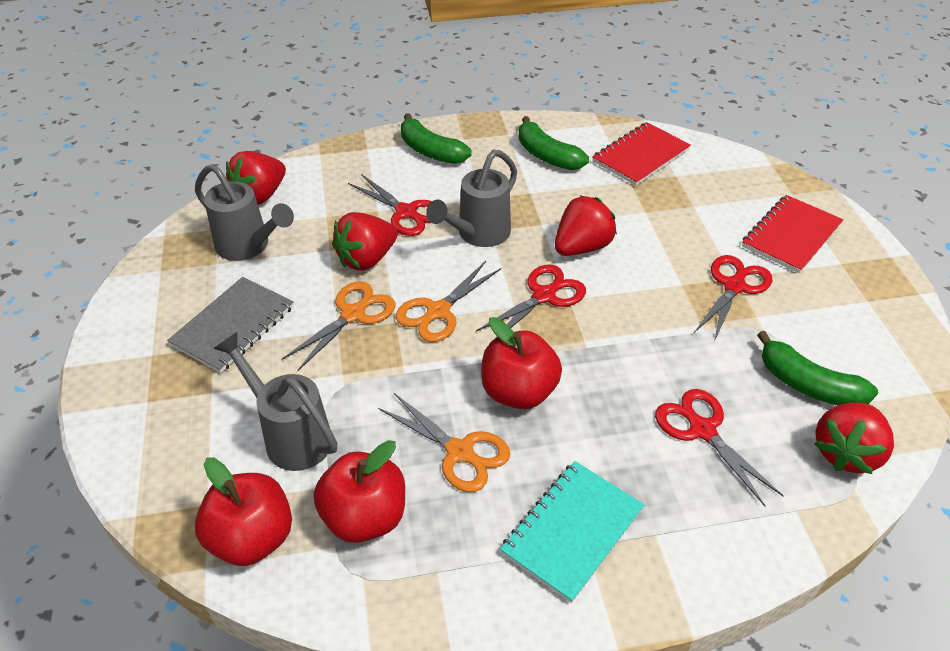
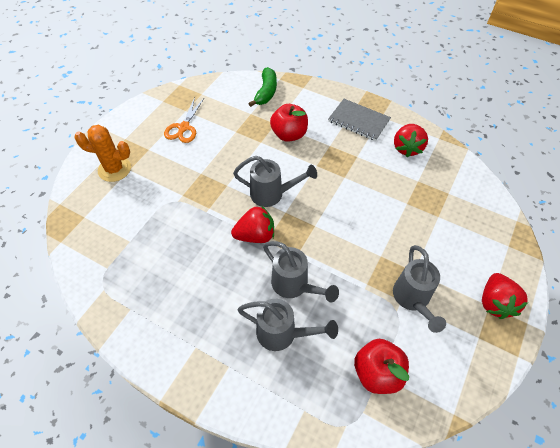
green banana: 3 -> 1
grey watering can: 3 -> 4
orange cactus: 0 -> 1
orange scissors: 3 -> 1
red apple: 3 -> 2
red notebook: 2 -> 0
red scissors: 4 -> 0
red strawberry: 4 -> 3
turquoise notebook: 1 -> 0

